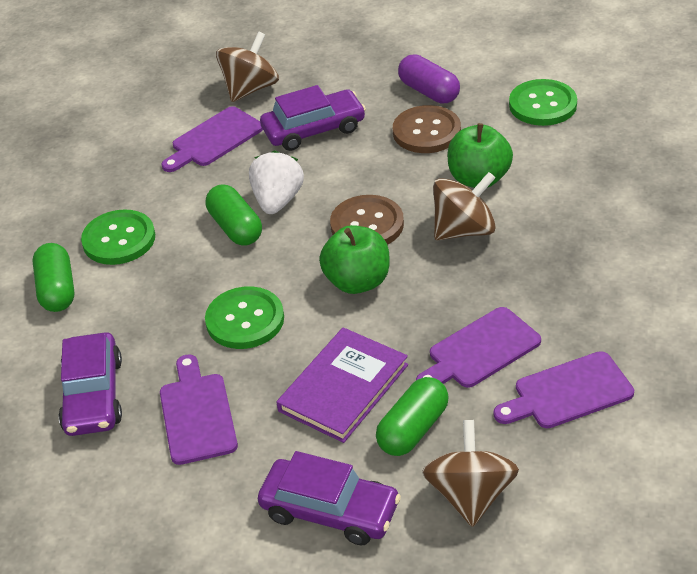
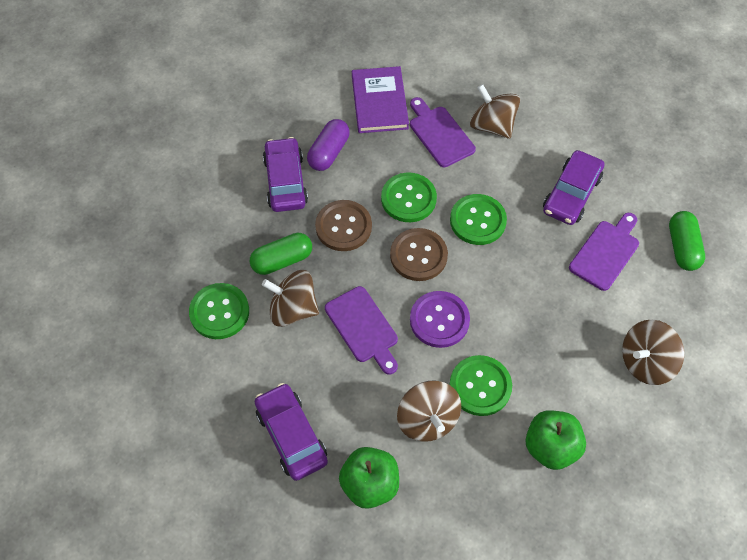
brown spinning top: 3 -> 4
green button: 3 -> 4
green capsule: 3 -> 2
purple button: 0 -> 1
purple cutting board: 4 -> 3
white strawberry: 1 -> 0

